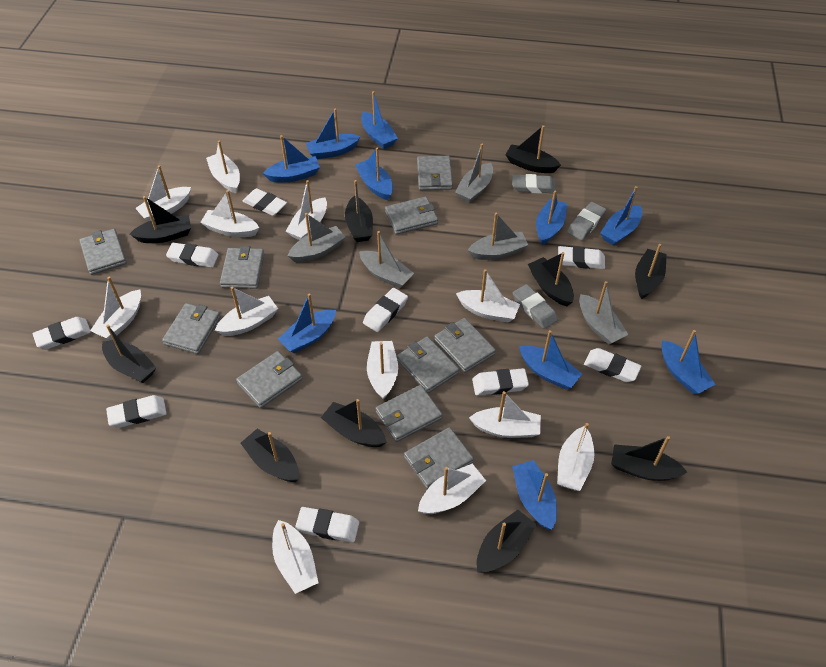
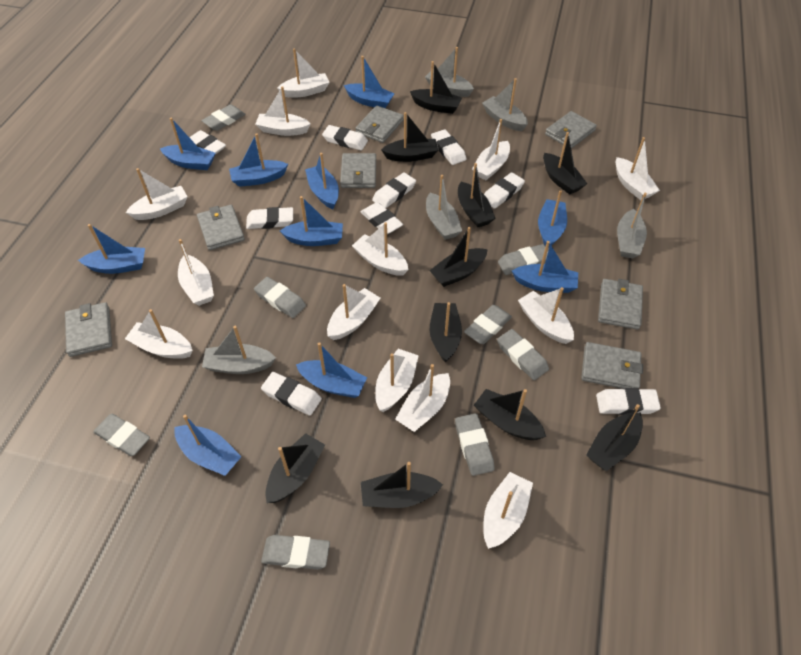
grey eraser: 3 -> 8
grey wallet: 10 -> 7
white boat: 12 -> 13

